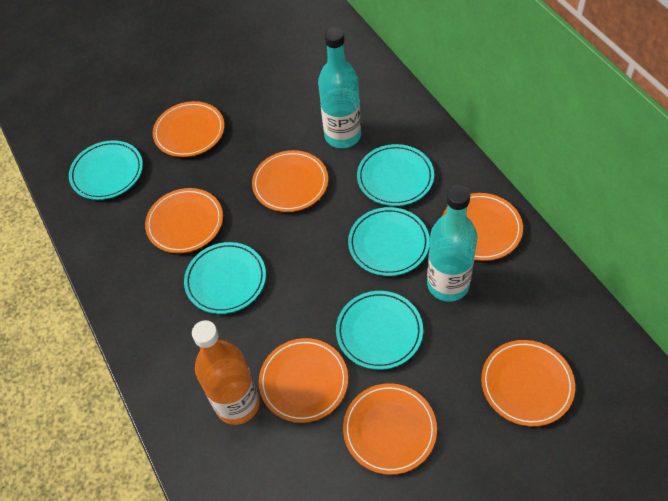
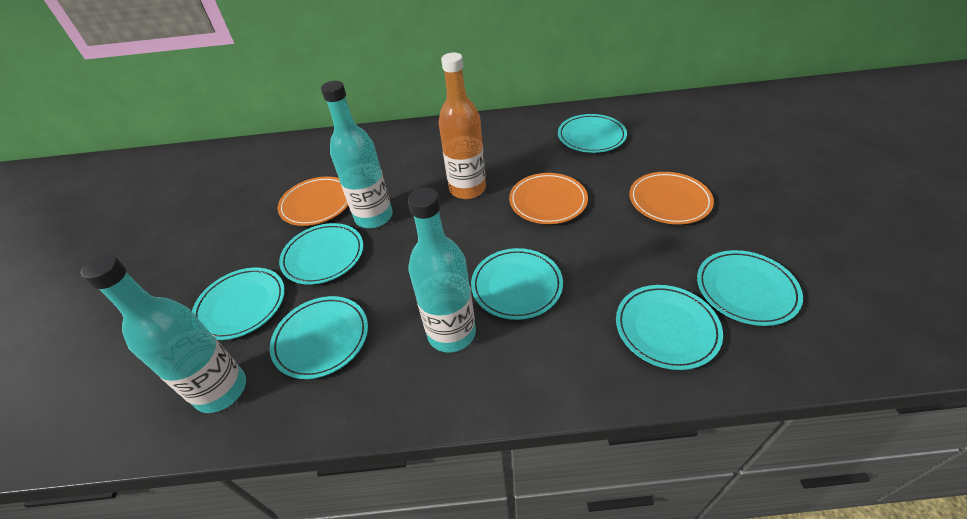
orange plate: 7 -> 3
turquoise bottle: 2 -> 3
turquoise plate: 5 -> 7

